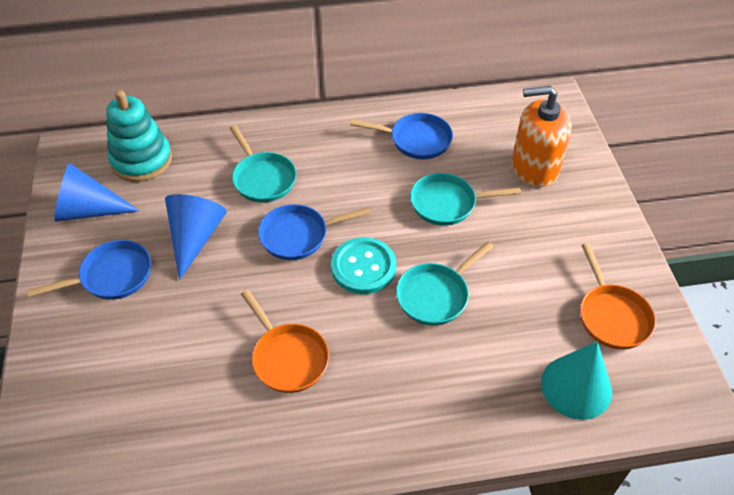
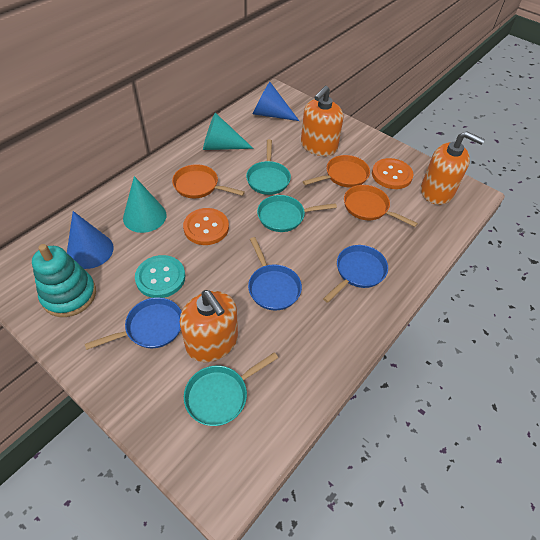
orange button: 0 -> 2
orange pan: 2 -> 3
orange soap dispenser: 1 -> 3
turquoise cone: 1 -> 2

